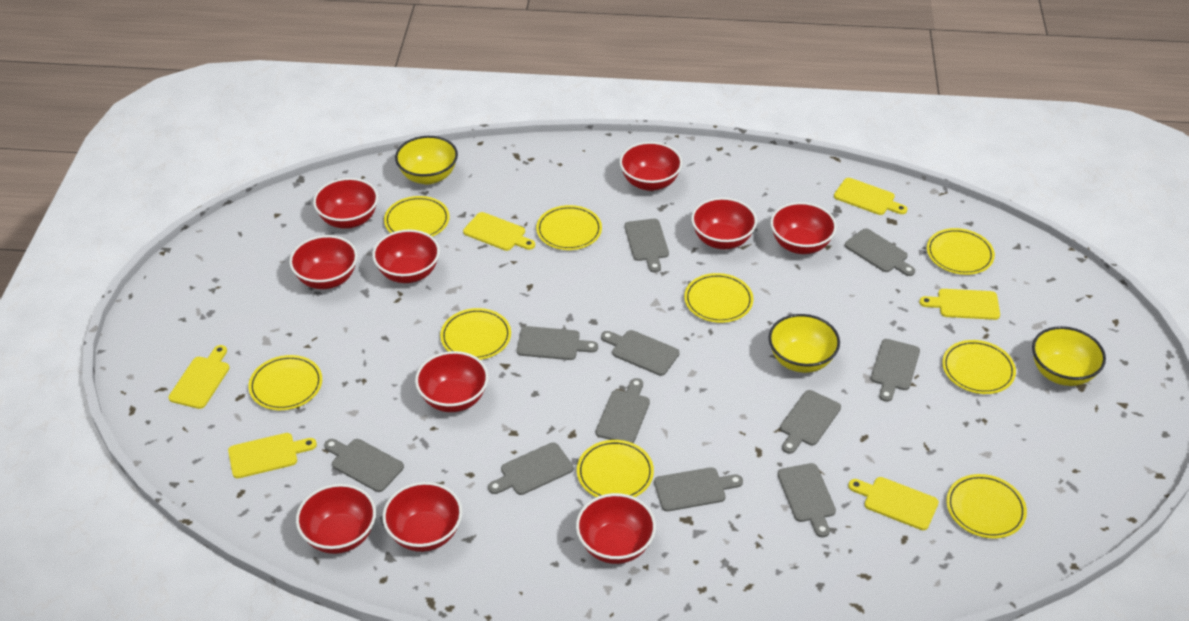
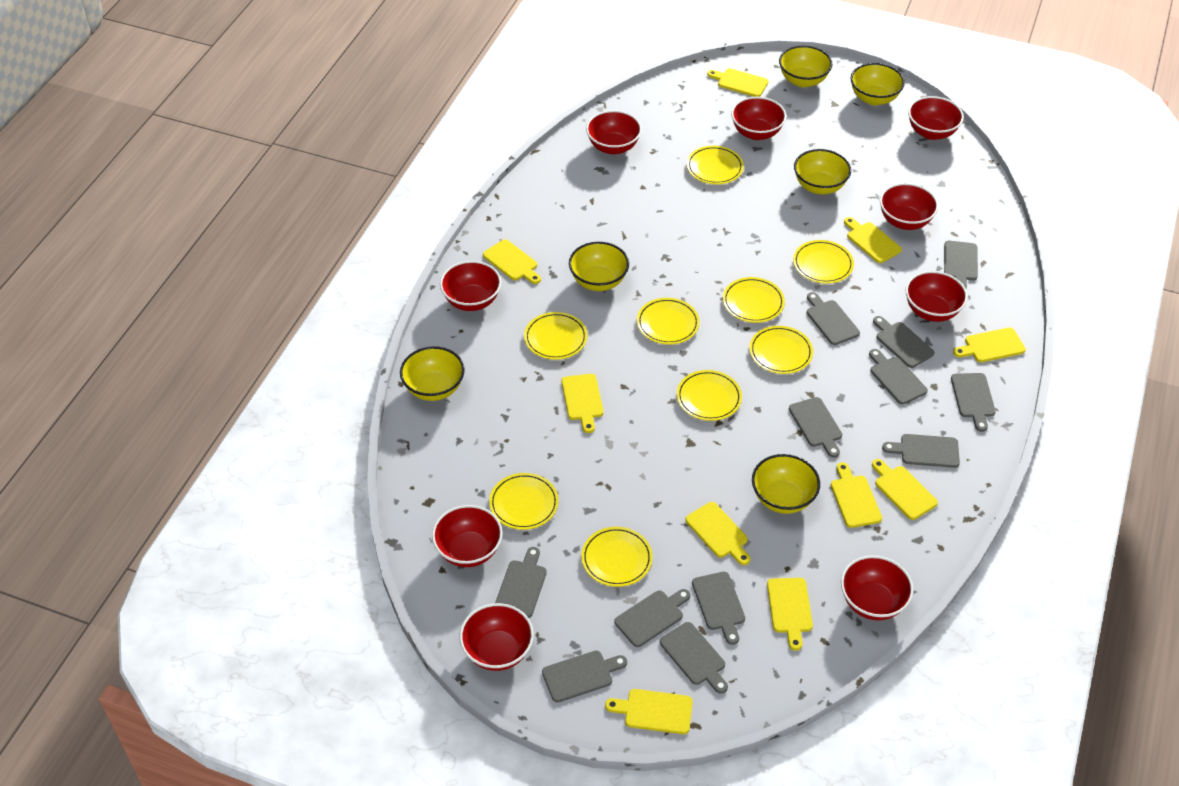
grey cutting board: 11 -> 12
red bowl: 10 -> 9
yellow bowl: 3 -> 6
yellow cutting board: 6 -> 10

